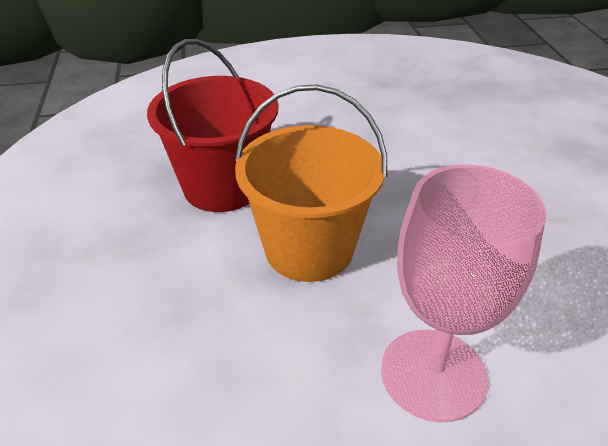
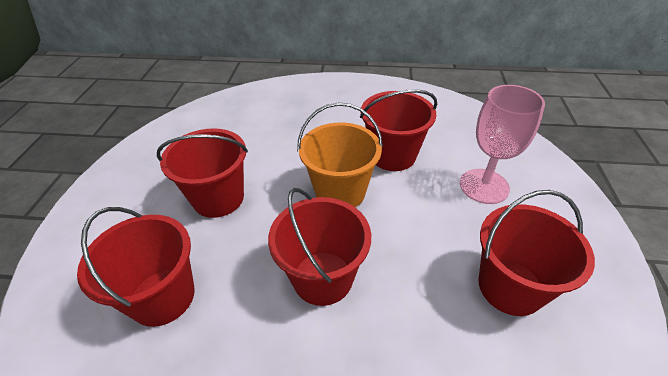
red bucket: 1 -> 5

